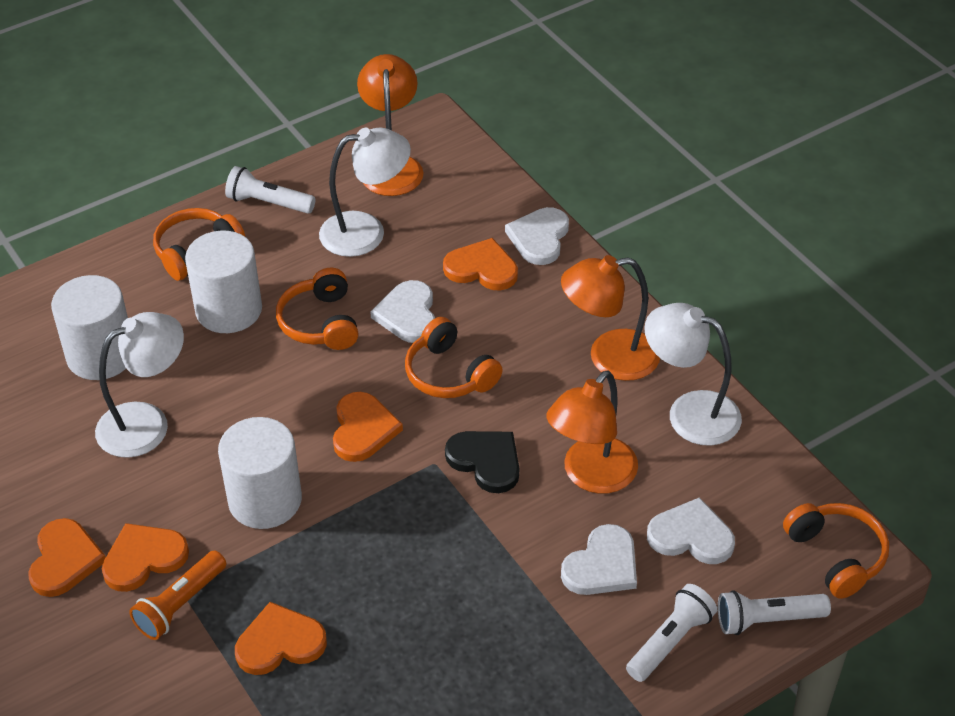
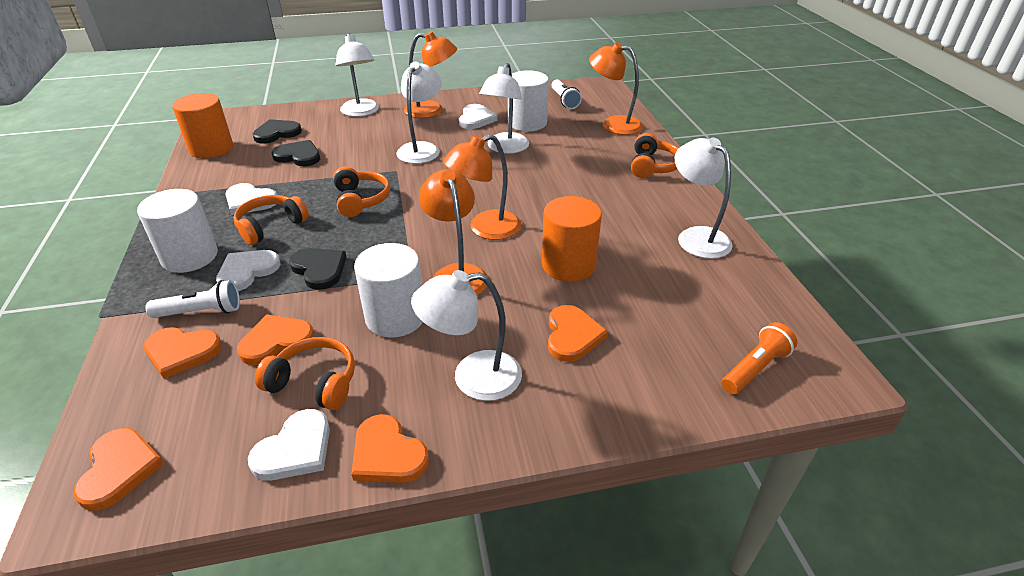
black heart: 1 -> 3
orange cylinder: 0 -> 2
orange lamp: 3 -> 4
white flashlight: 3 -> 2
white lamp: 3 -> 5

